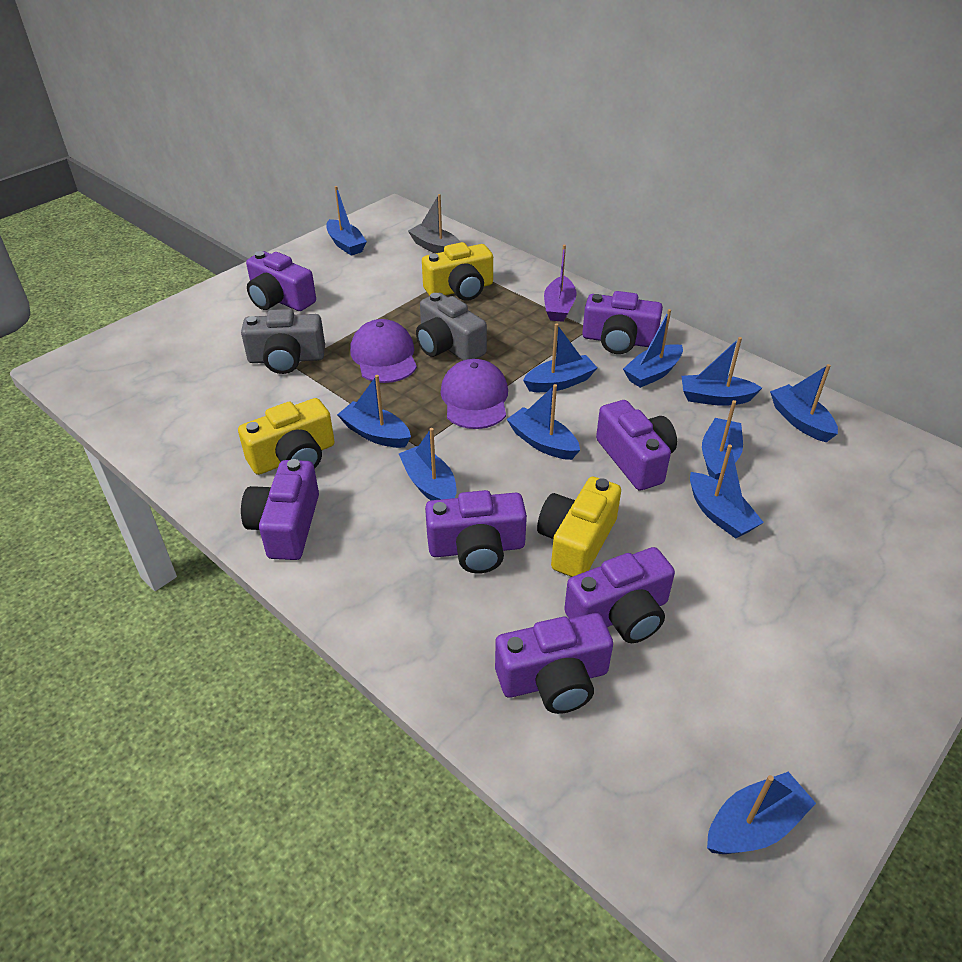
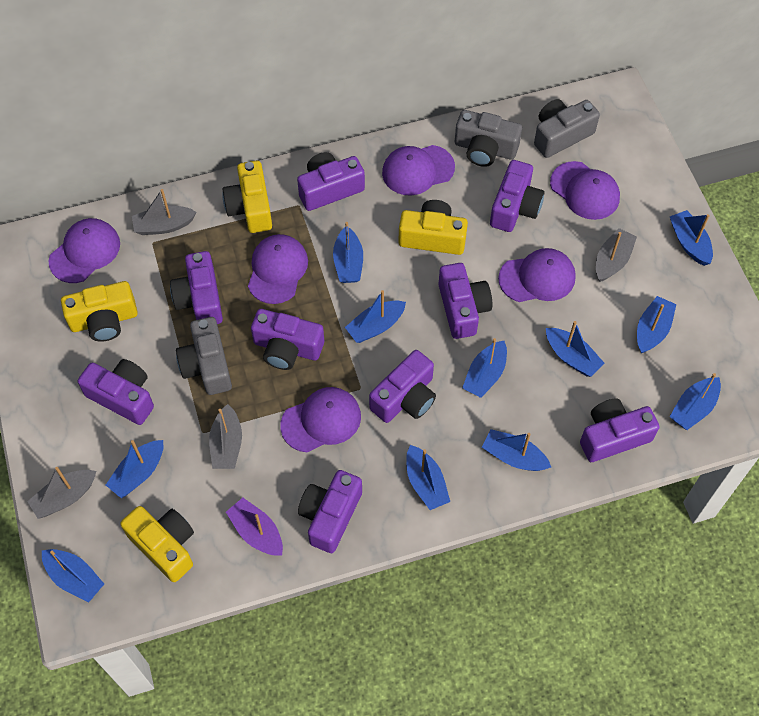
grey boat: 1 -> 4
grey camera: 2 -> 3
purple camera: 7 -> 9
purple cap: 2 -> 6
yellow camera: 3 -> 4

